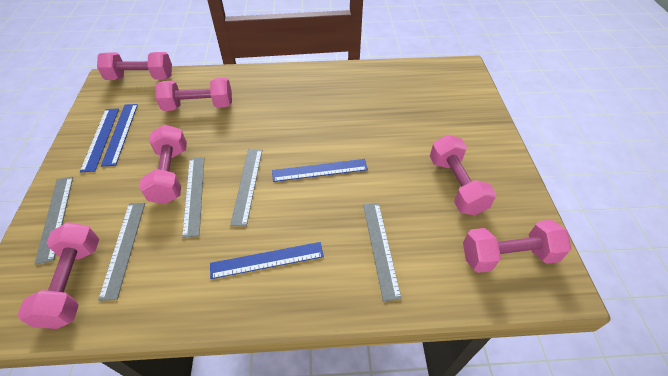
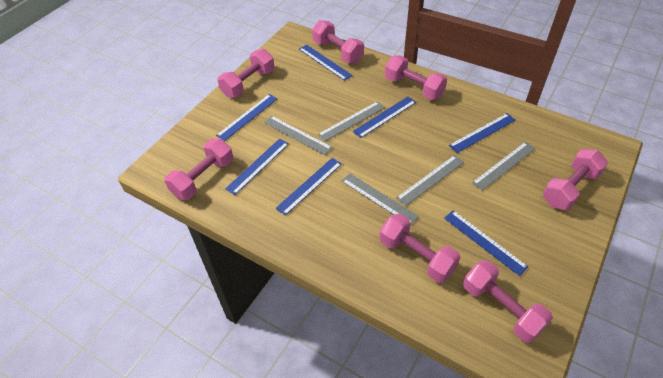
blue ruler: 4 -> 7
pink dumbbell: 6 -> 7

